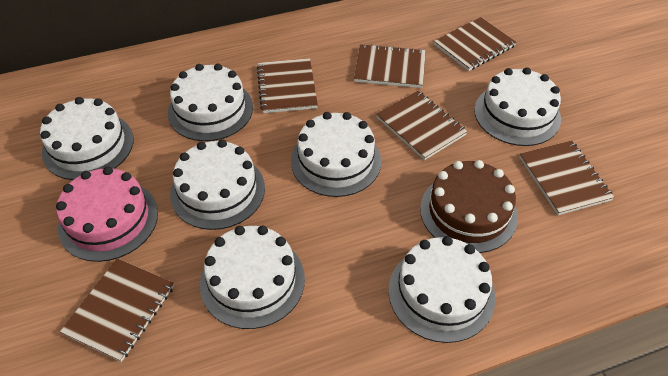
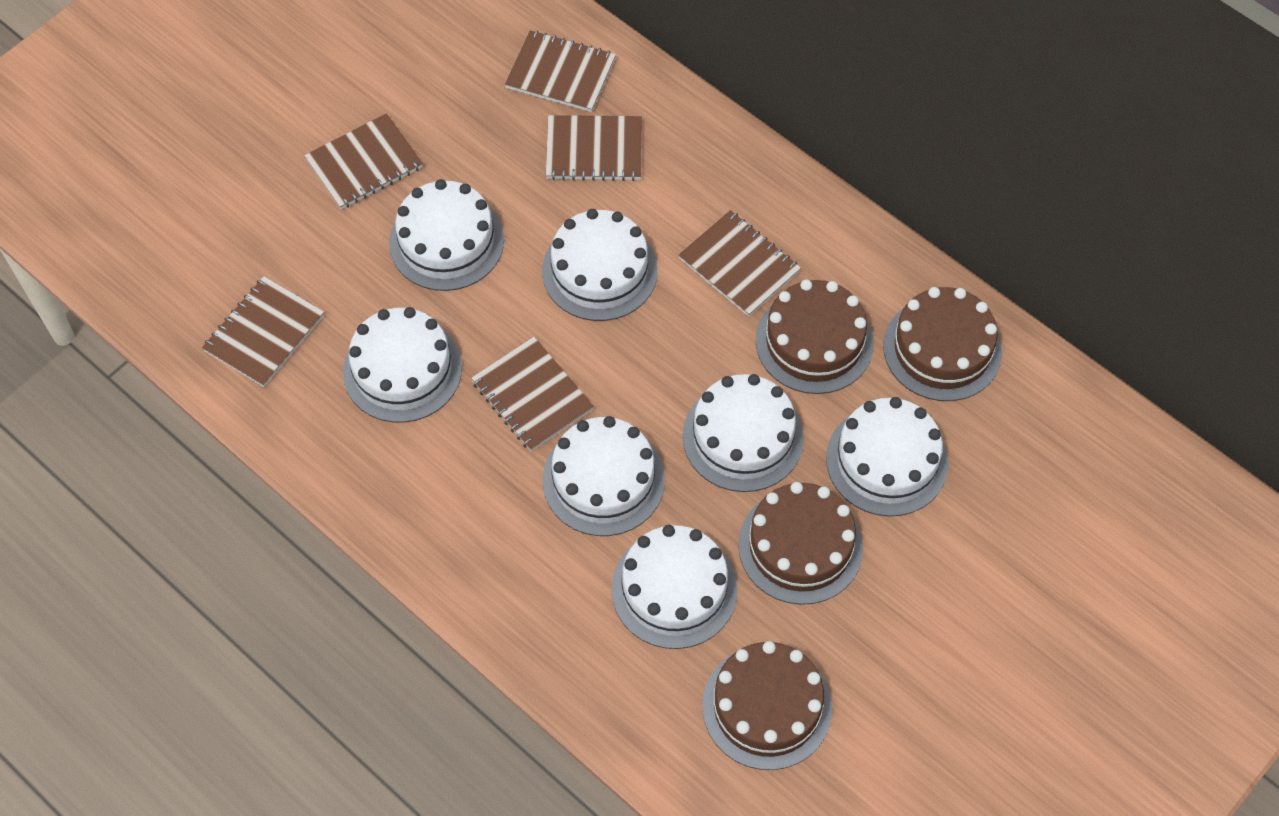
brown cake: 1 -> 4
pink cake: 1 -> 0

